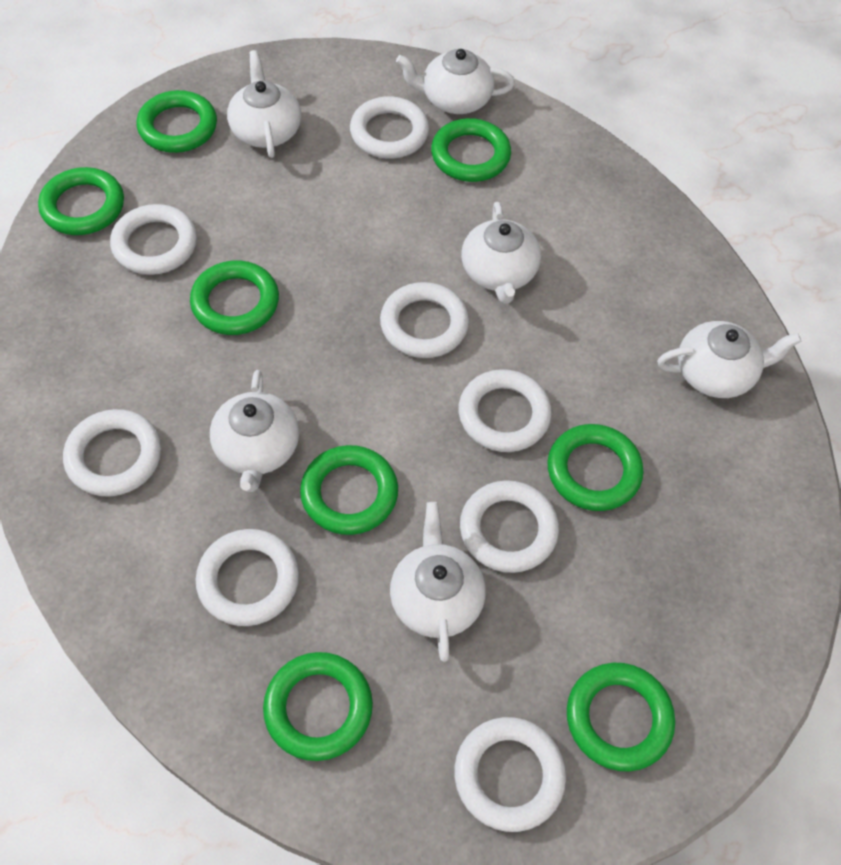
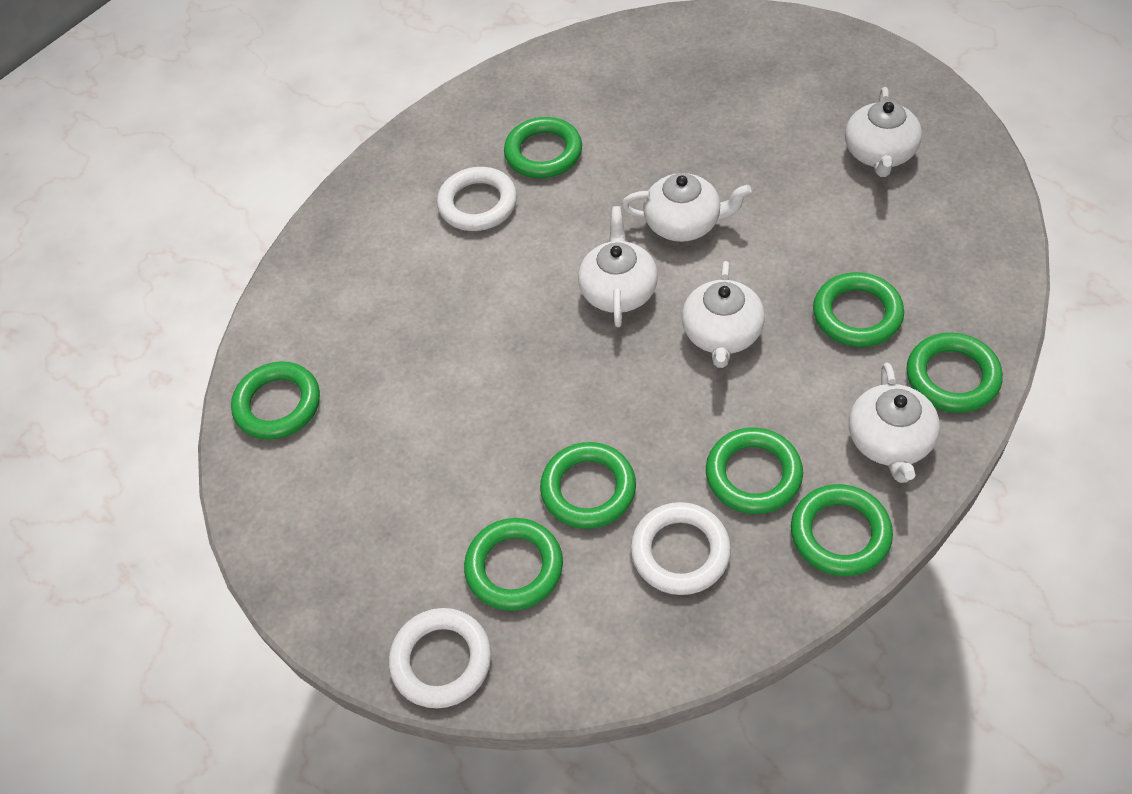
white ring: 8 -> 3
white teapot: 6 -> 5

